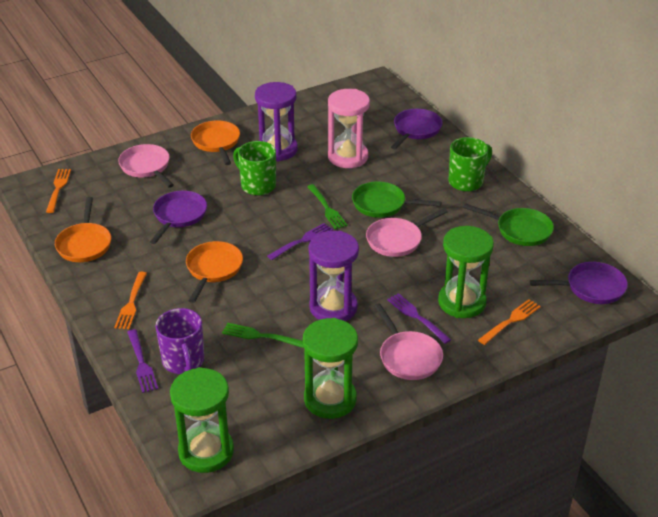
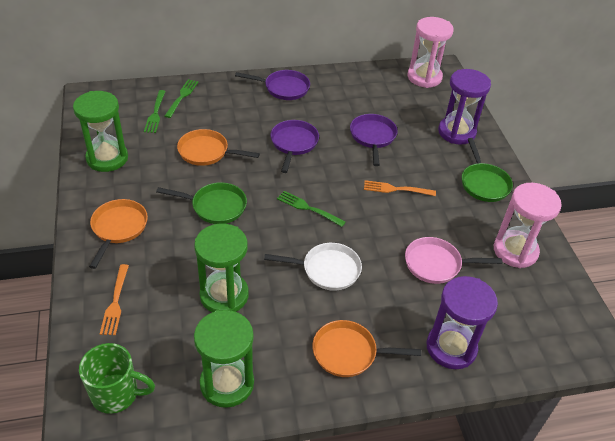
green fork: 2 -> 3
green mug: 2 -> 1
orange fork: 3 -> 2
pink hourglass: 1 -> 2
pink pan: 3 -> 1
purple fork: 3 -> 0
purple mug: 1 -> 0
white pan: 0 -> 1

